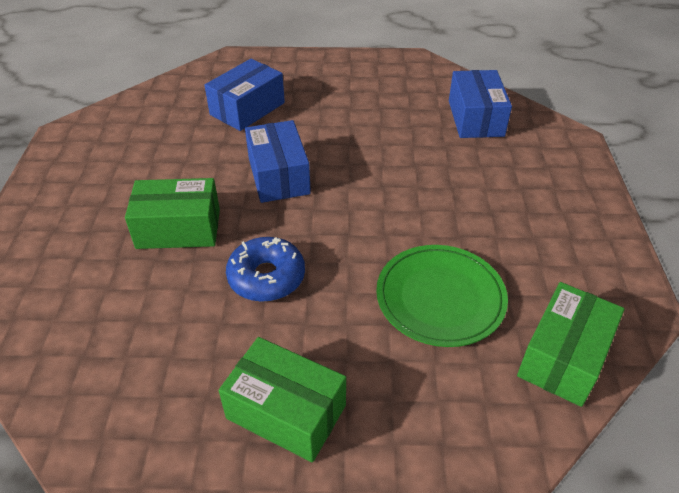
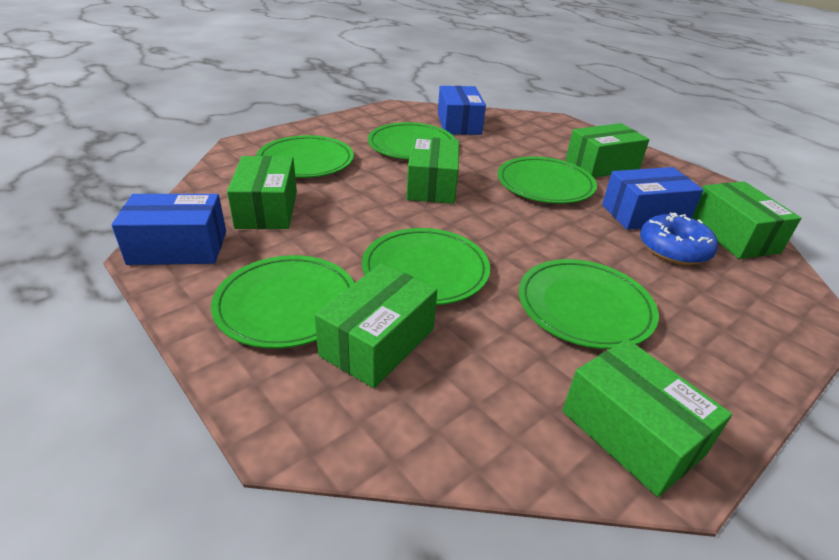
green box: 3 -> 6
green plate: 1 -> 6

